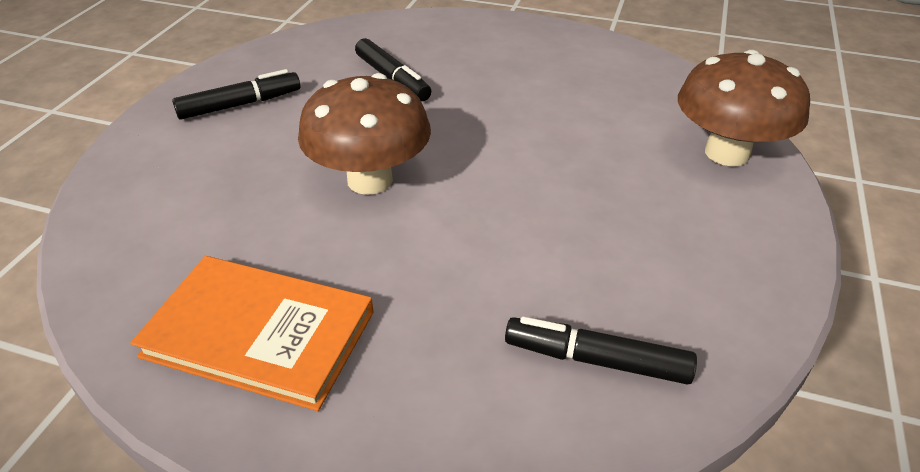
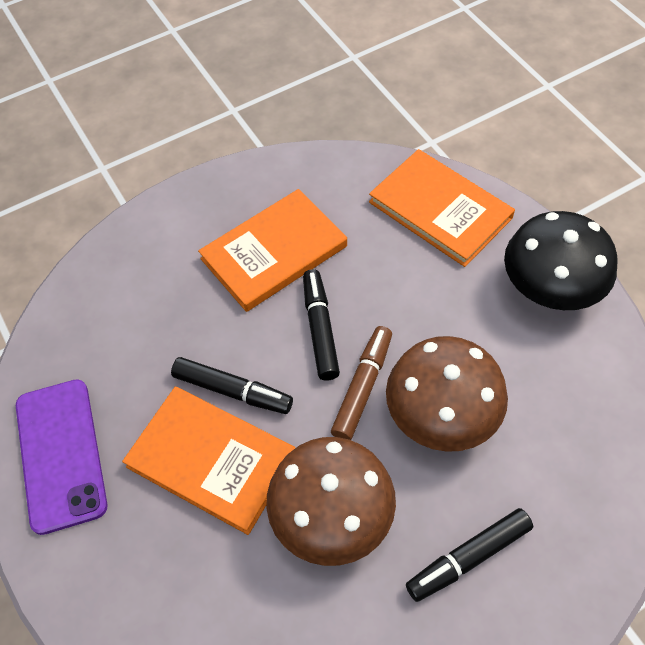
black mushroom: 0 -> 1
brown marker: 0 -> 1
orange book: 1 -> 3
purple phone: 0 -> 1

